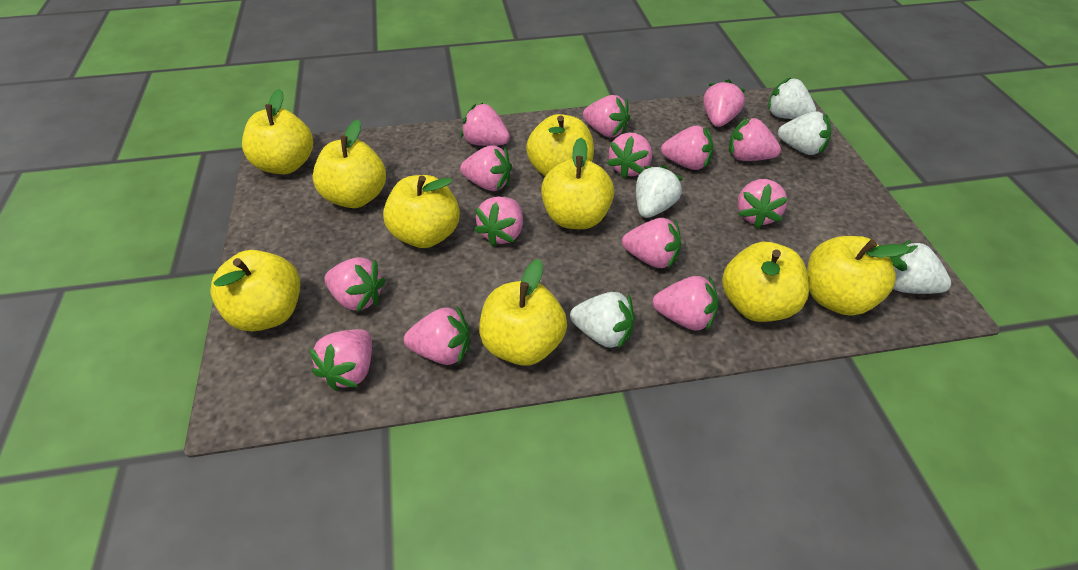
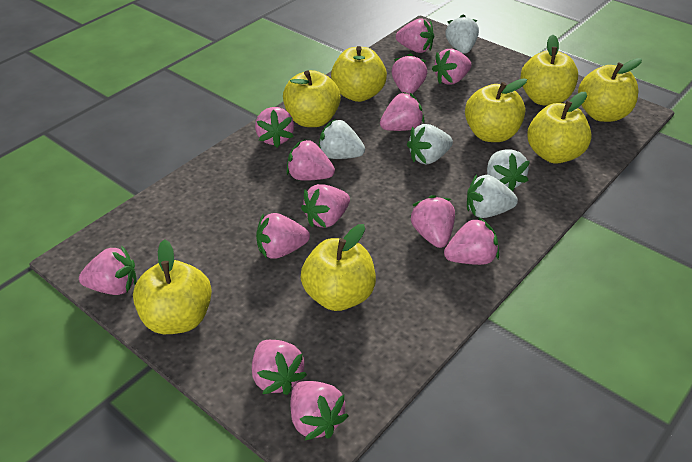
pink strawberry: 14 -> 13
yellow apple: 9 -> 8

